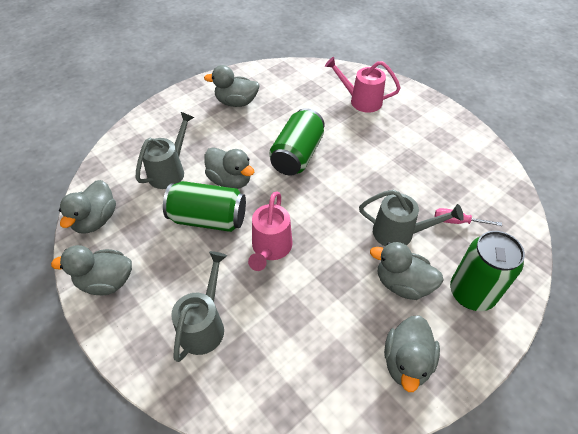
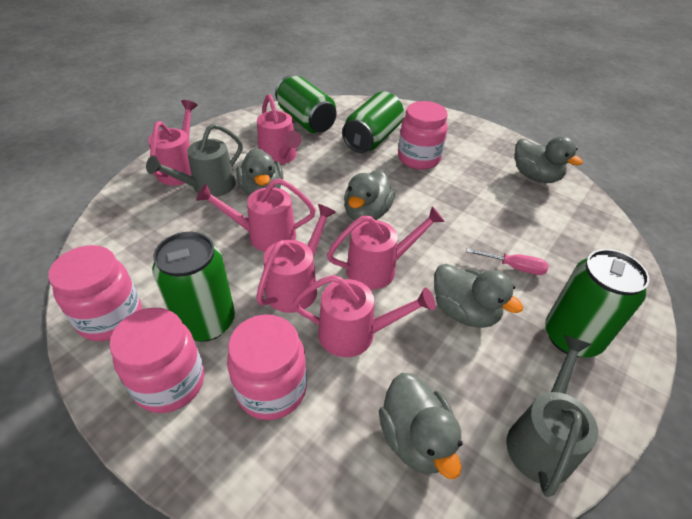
green can: 3 -> 4
grey duck: 6 -> 5
grey watering can: 3 -> 2
pink jar: 0 -> 4
pink watering can: 2 -> 6

